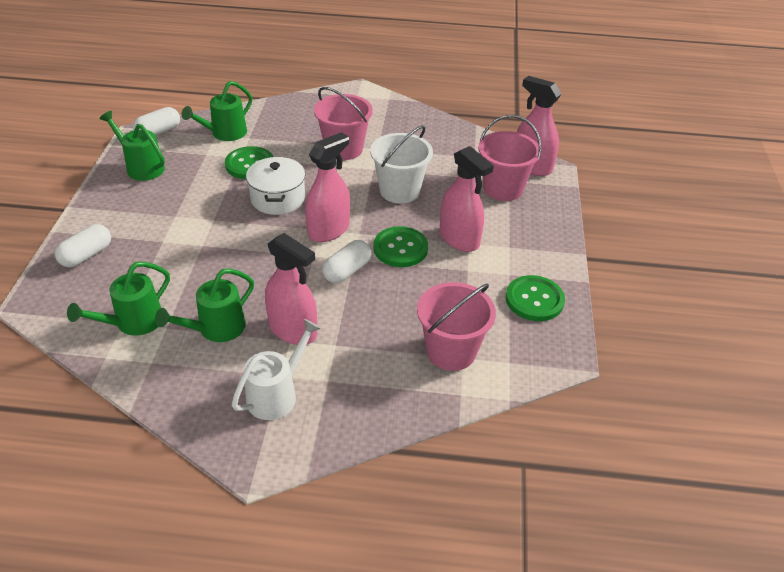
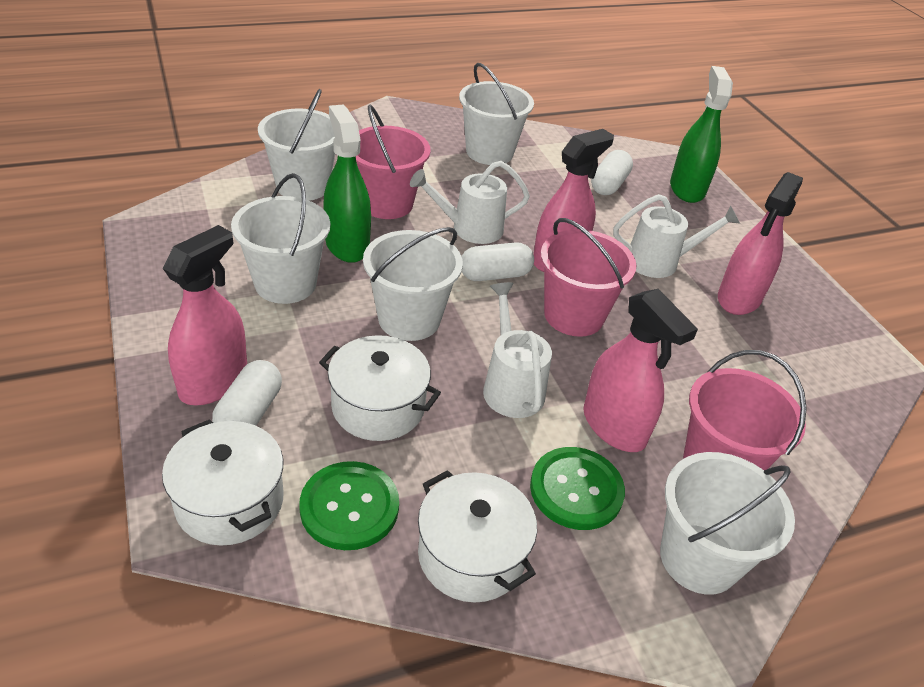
green button: 3 -> 2
green spray bottle: 0 -> 2
green watering can: 4 -> 0
white bucket: 1 -> 5
white pot: 1 -> 3
white watering can: 1 -> 3

